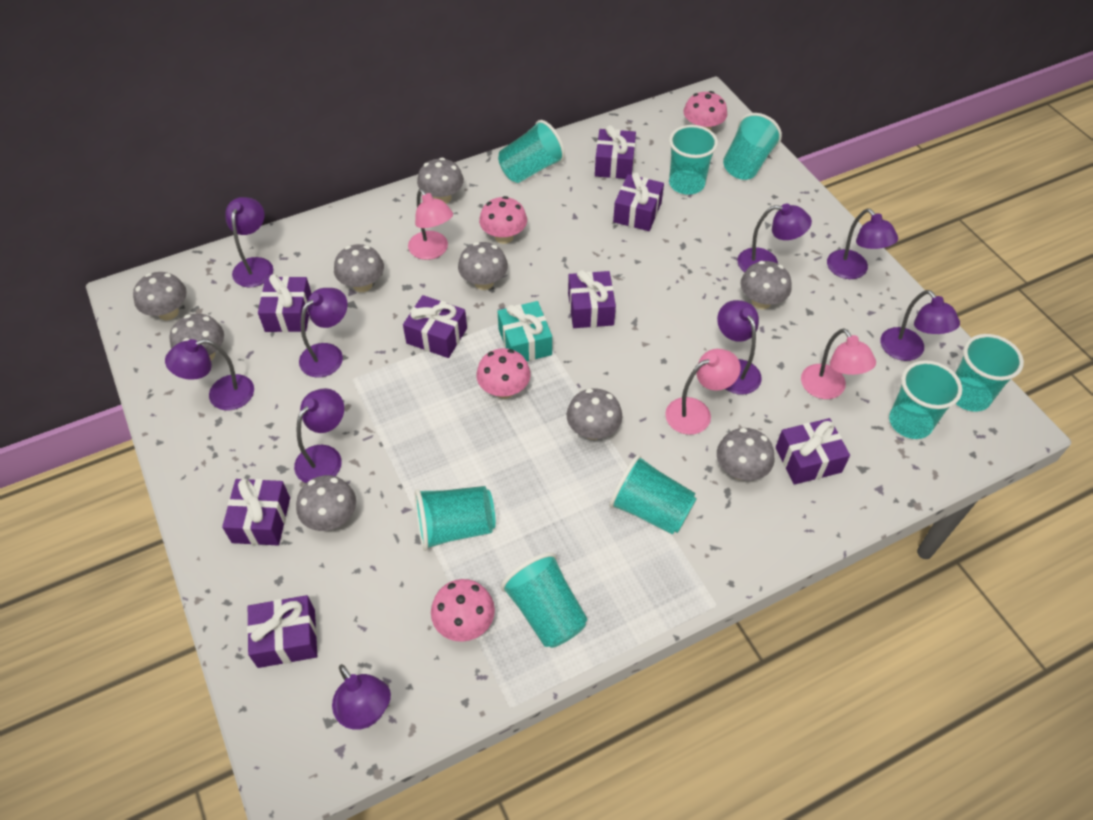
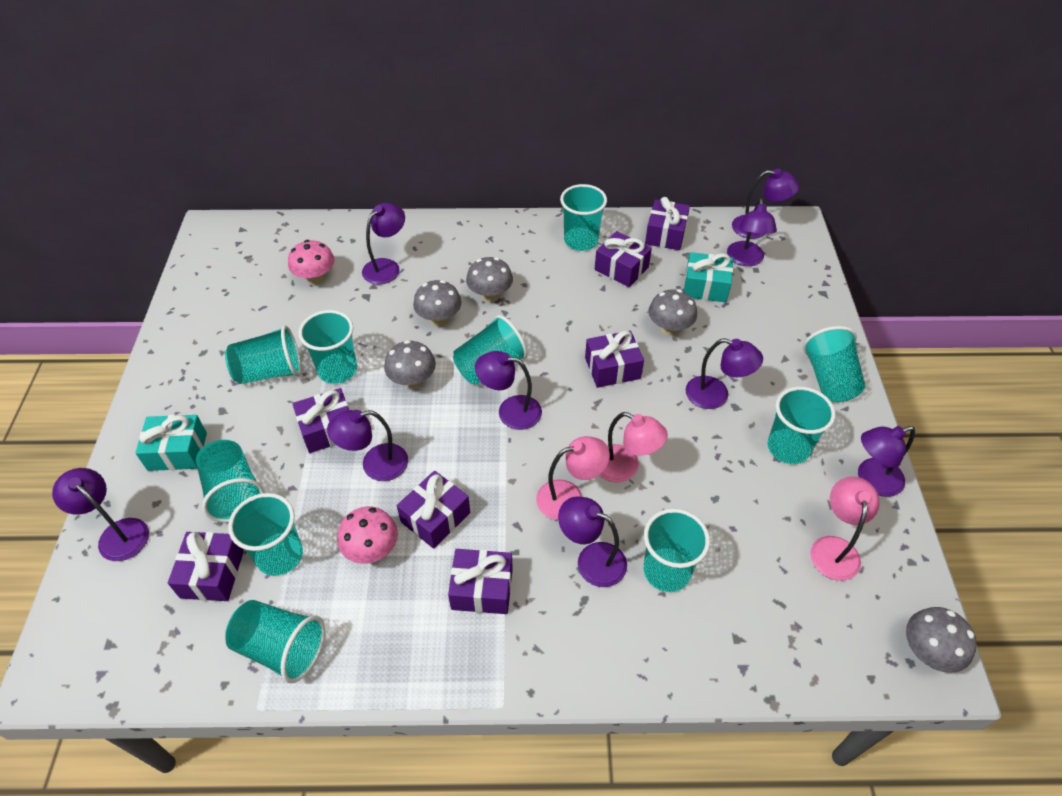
grey mushroom: 9 -> 5
pink mushroom: 4 -> 2
purple gift: 8 -> 7
turquoise cup: 8 -> 10
turquoise gift: 1 -> 2

